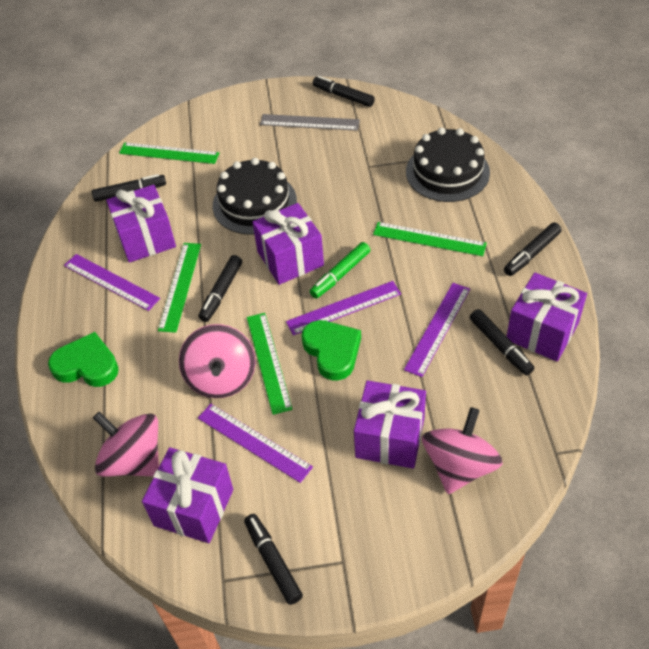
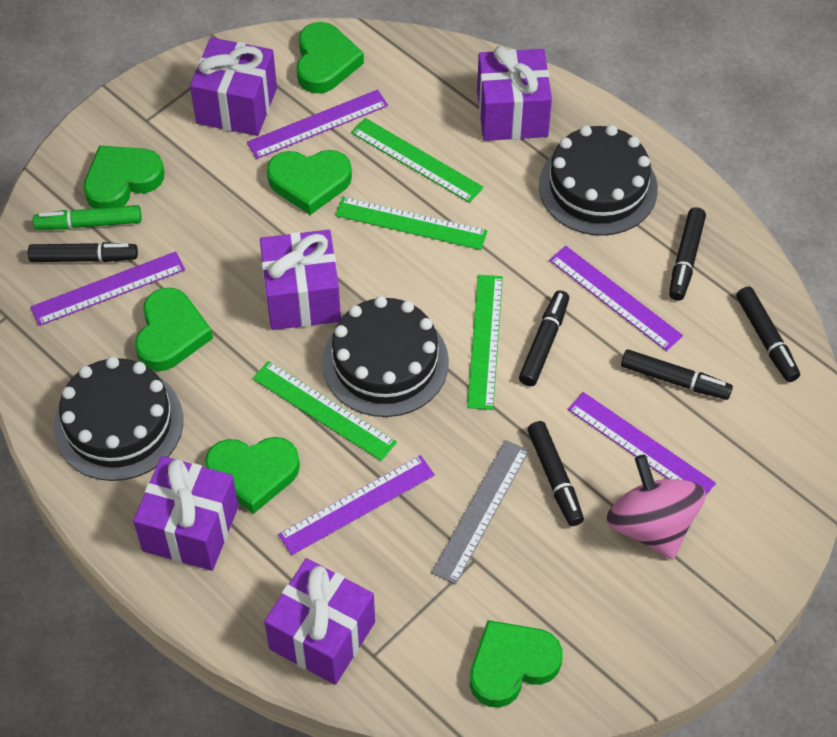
black cake: 2 -> 3
green heart: 2 -> 6
pink spinning top: 3 -> 1
purple ruler: 4 -> 5

